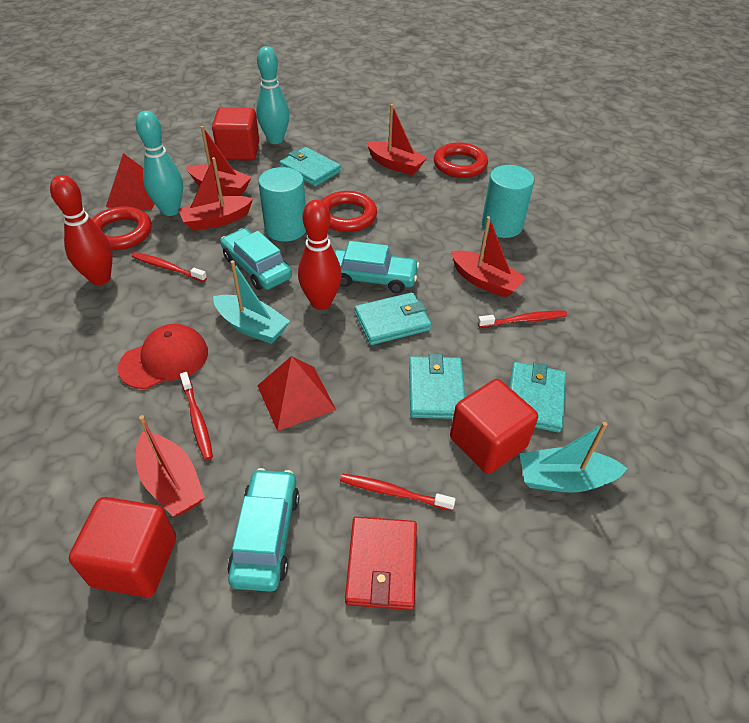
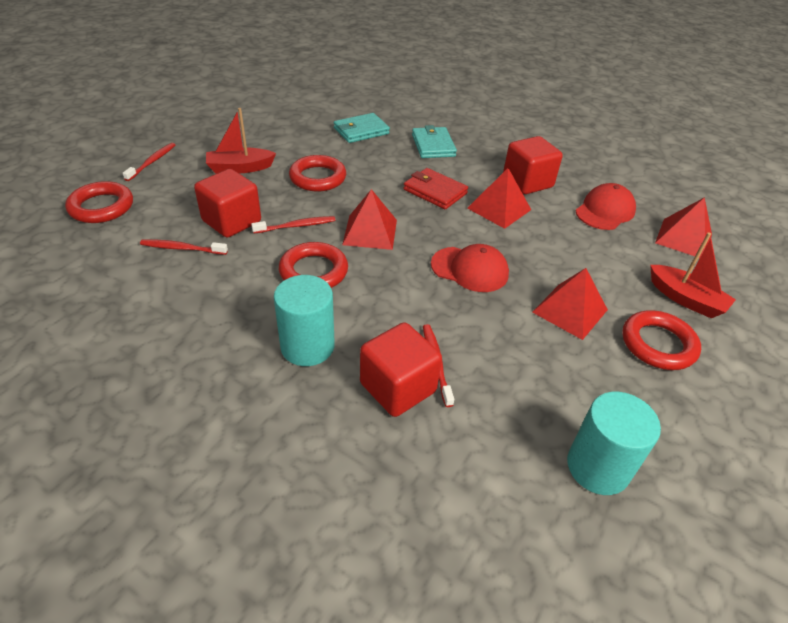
red boat: 5 -> 2
red bowling pin: 2 -> 0
red cap: 1 -> 2
red pyramid: 2 -> 4
red ring: 3 -> 4
turquoise boat: 2 -> 0
turquoise bowling pin: 2 -> 0
turquoise car: 3 -> 0
turquoise wallet: 4 -> 2

